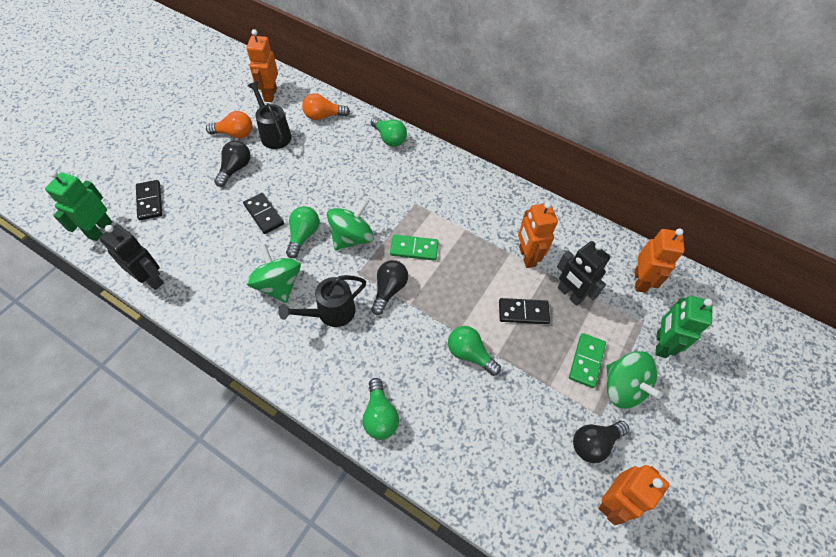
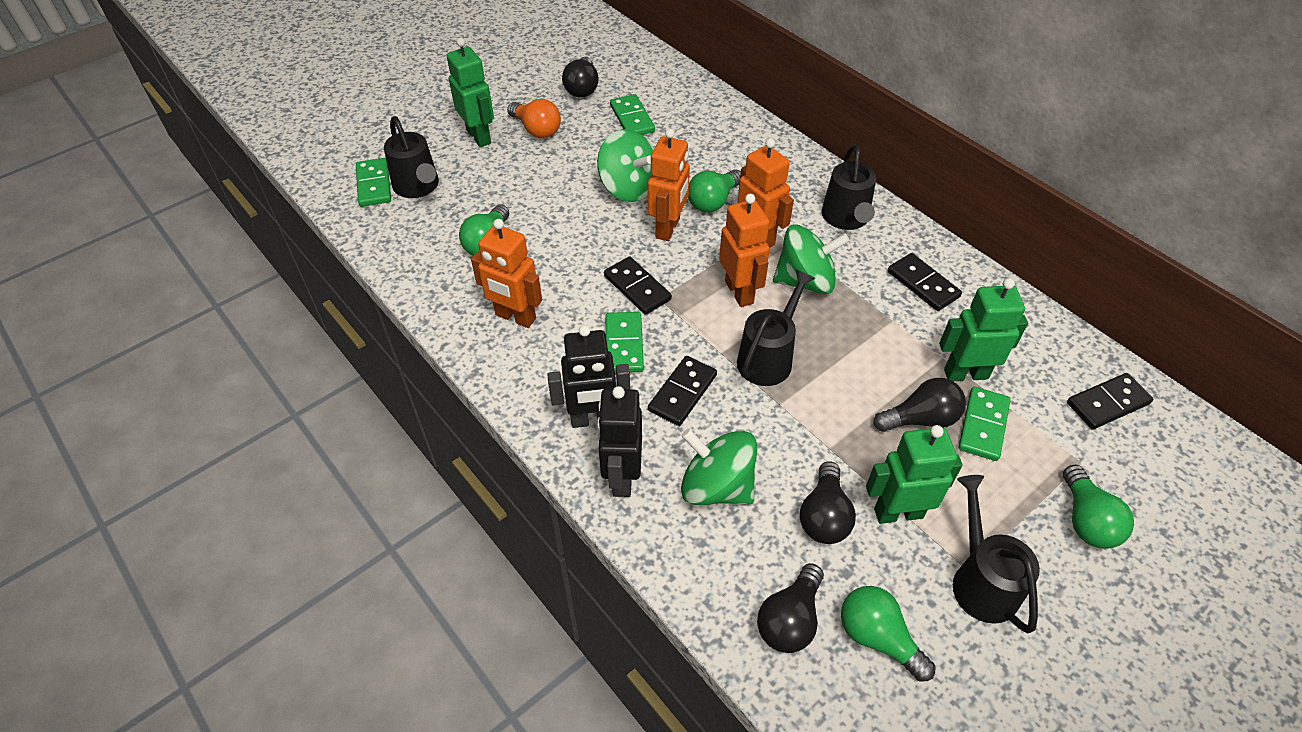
black domino: 3 -> 4
black light bulb: 3 -> 4
black watering can: 2 -> 4
green domino: 2 -> 4
green robot: 2 -> 3
orange light bulb: 2 -> 1

